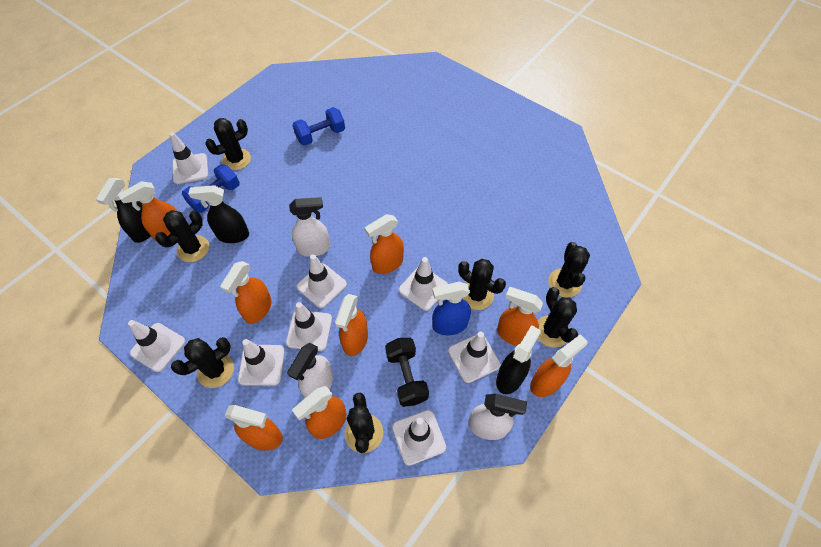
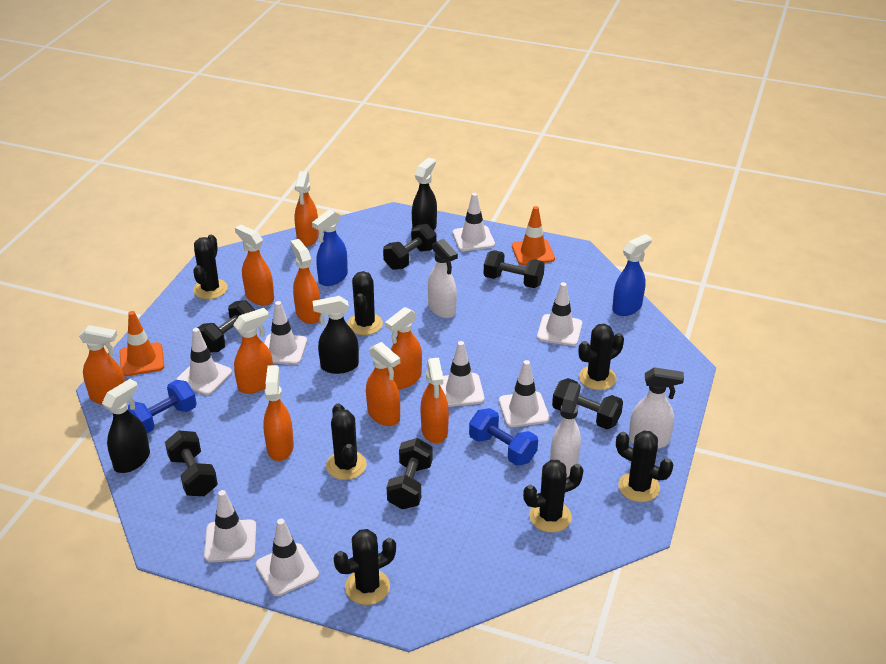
black dumbbell: 1 -> 6
blue spray bottle: 1 -> 2
orange spray bottle: 8 -> 9
orange traffic cone: 0 -> 2

